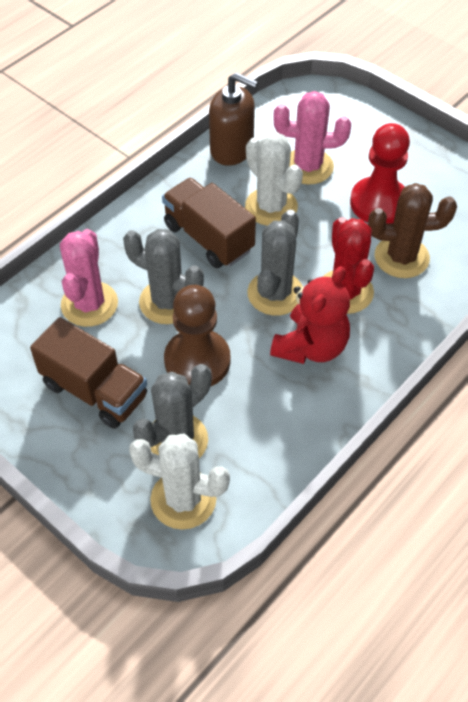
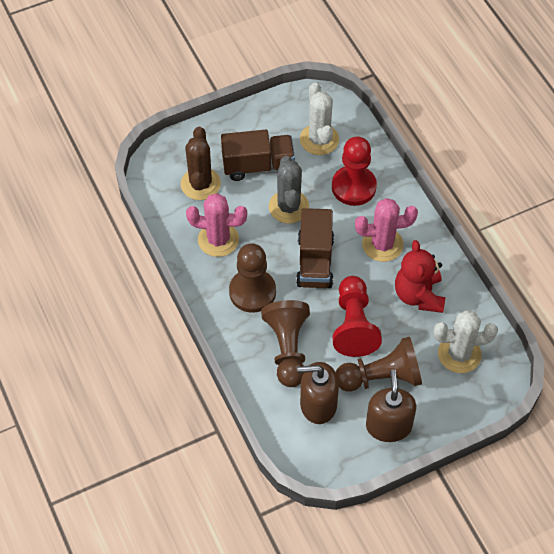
brown pawn: 1 -> 3
brown soap dispenser: 1 -> 2
grey cactus: 3 -> 1
red cactus: 1 -> 0
red pawn: 1 -> 2

